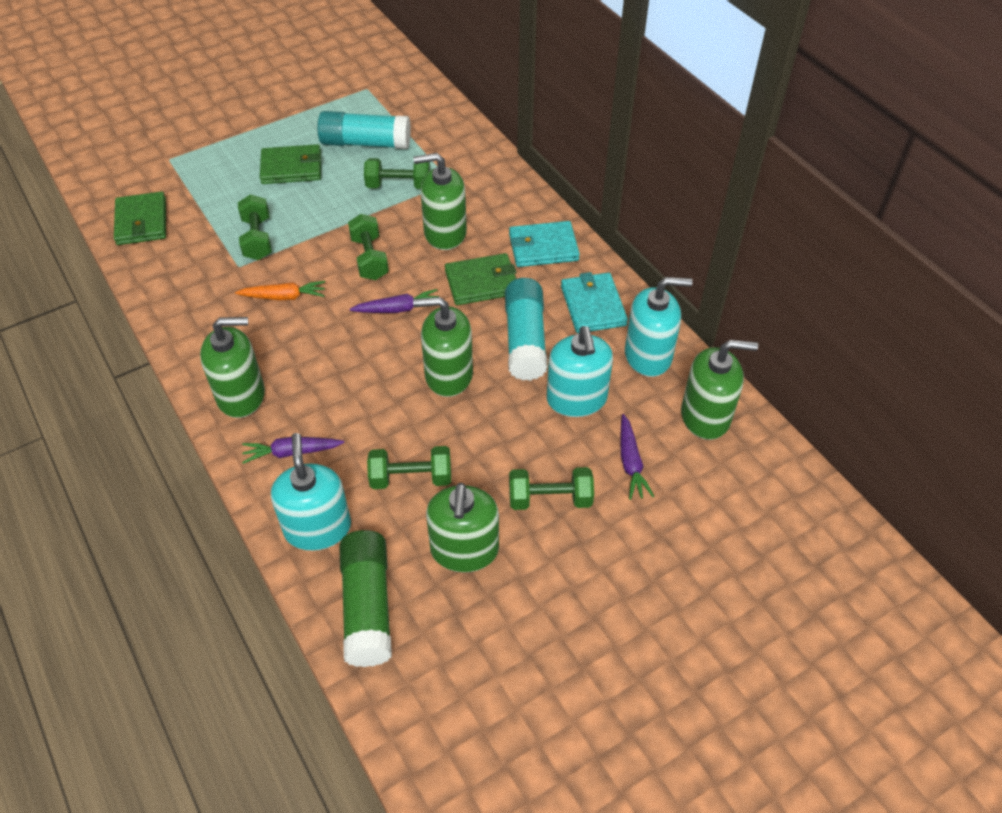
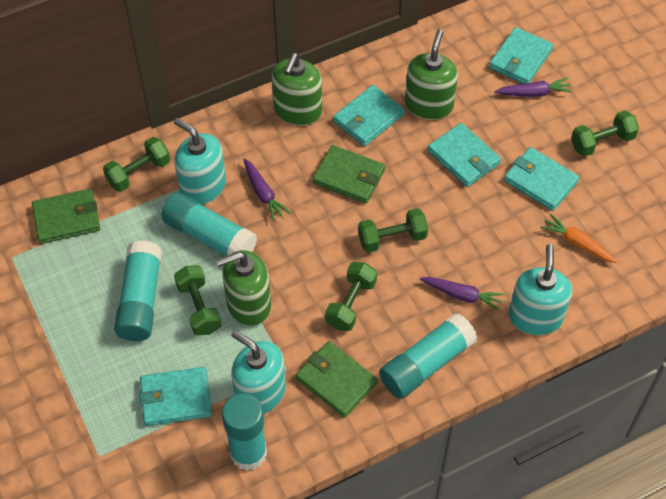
green glue stick: 1 -> 0
green soap dispenser: 5 -> 3
turquoise glue stick: 2 -> 4
turquoise wallet: 2 -> 5

